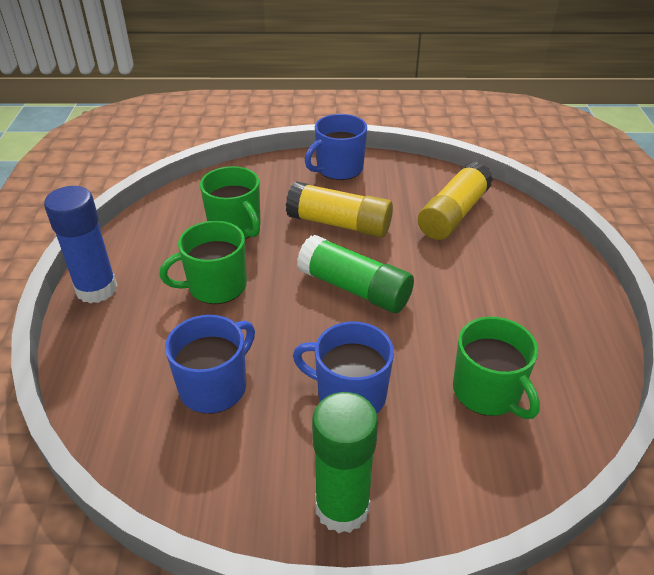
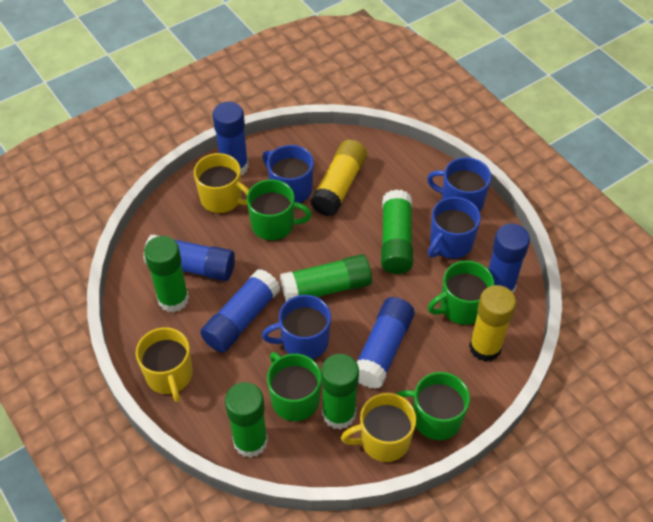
blue glue stick: 1 -> 5
blue mug: 3 -> 4
green glue stick: 2 -> 5
green mug: 3 -> 4
yellow mug: 0 -> 3

